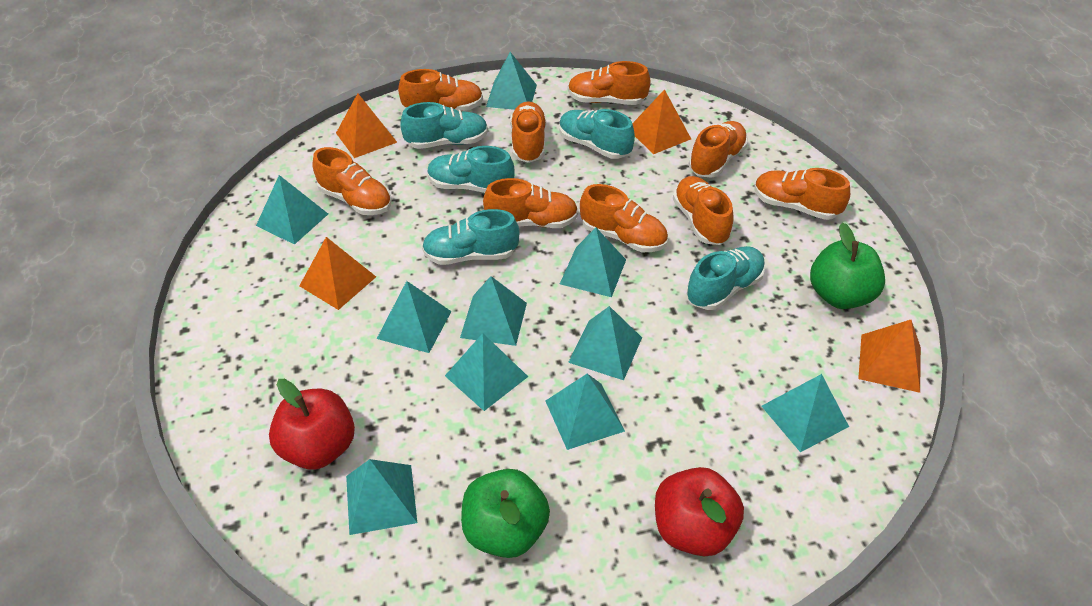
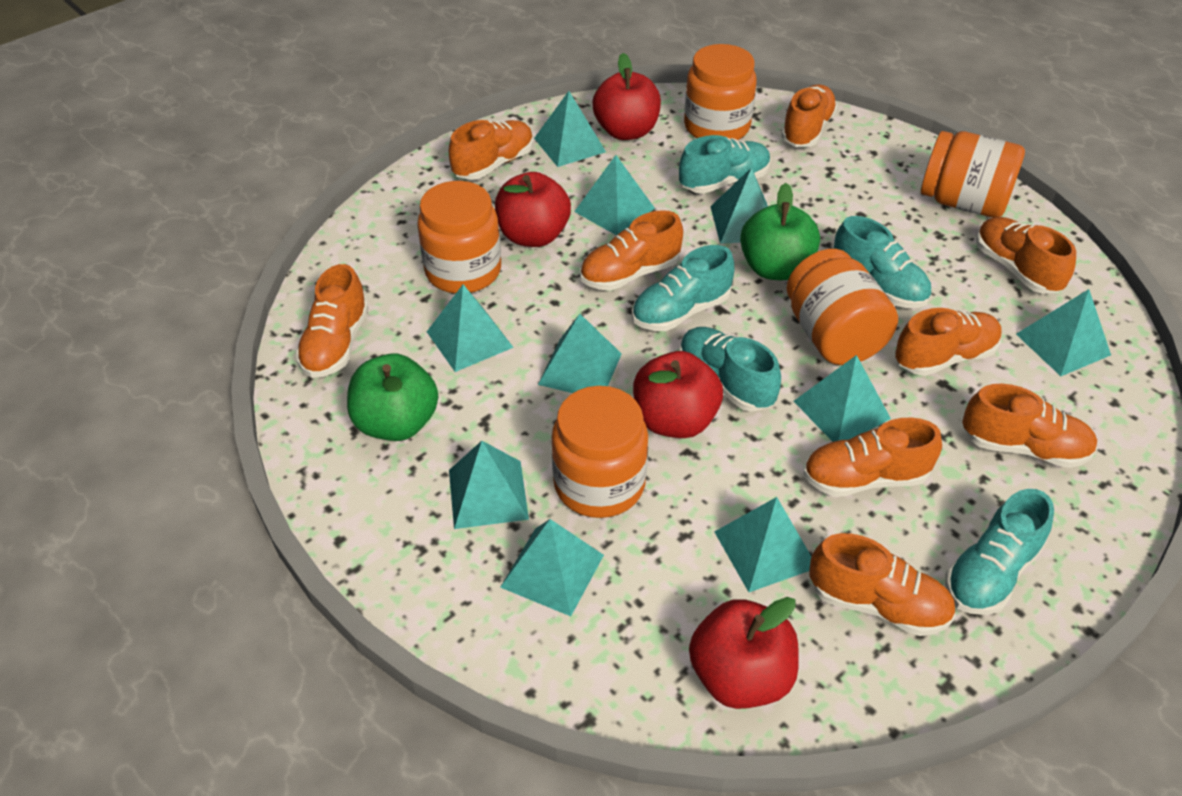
orange jar: 0 -> 5
orange pyramid: 4 -> 0
red apple: 2 -> 4

